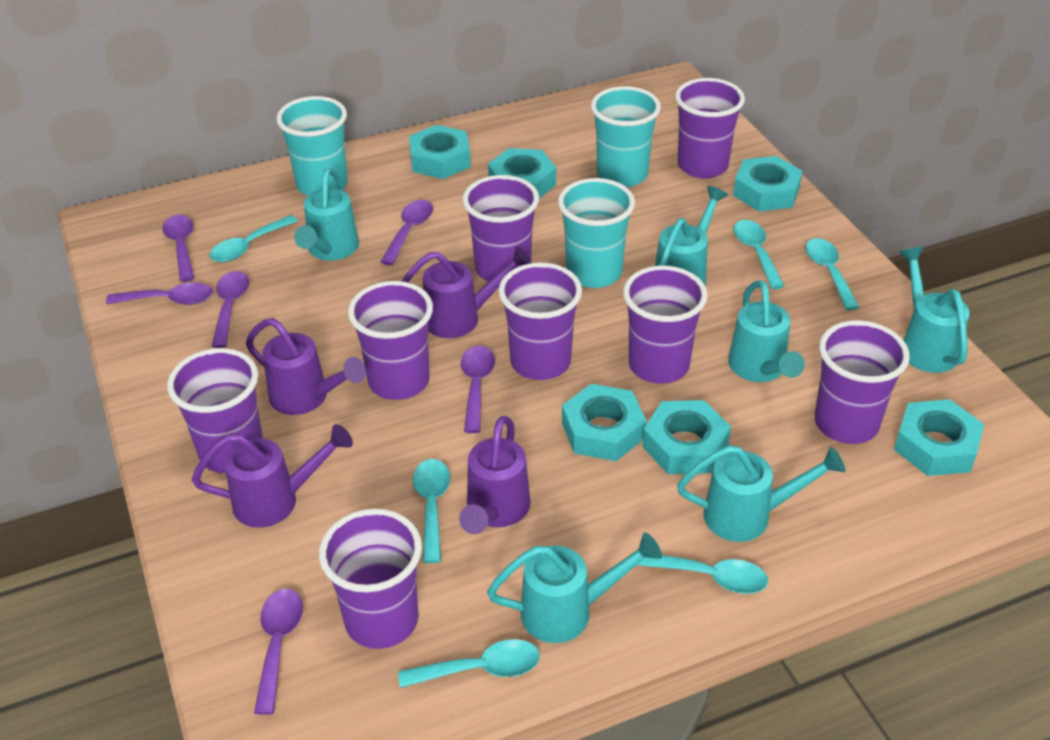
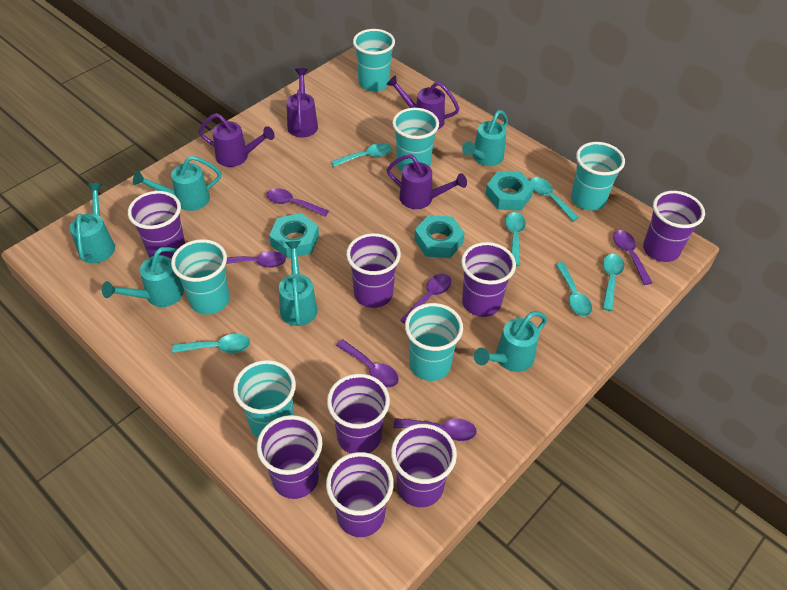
turquoise cup: 3 -> 6
turquoise nut: 6 -> 3

